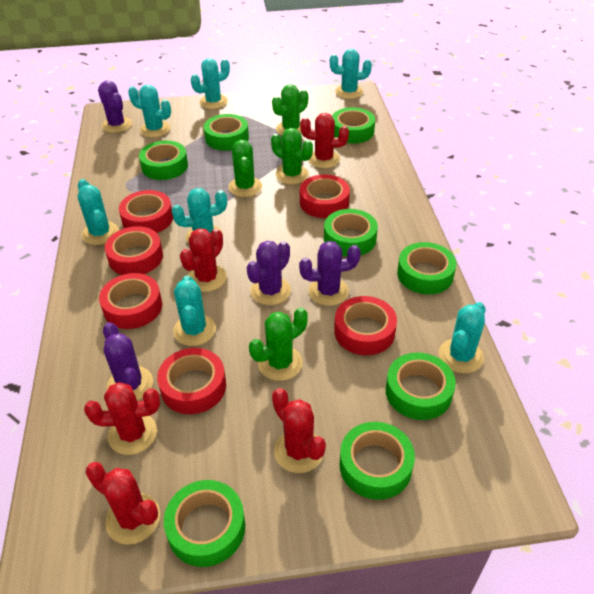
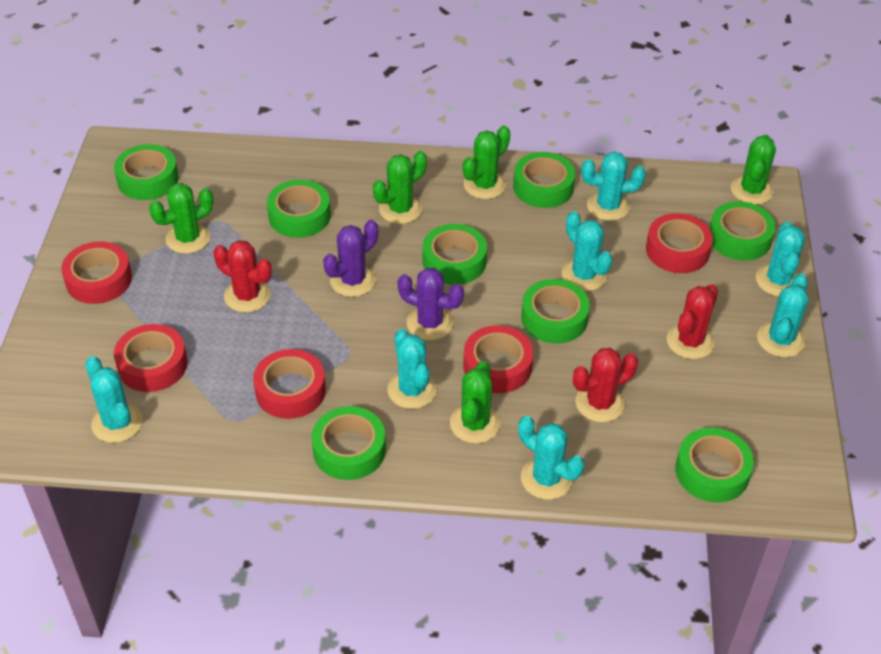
green cactus: 4 -> 5
purple cactus: 4 -> 2
red cactus: 5 -> 3
red tape: 6 -> 5

